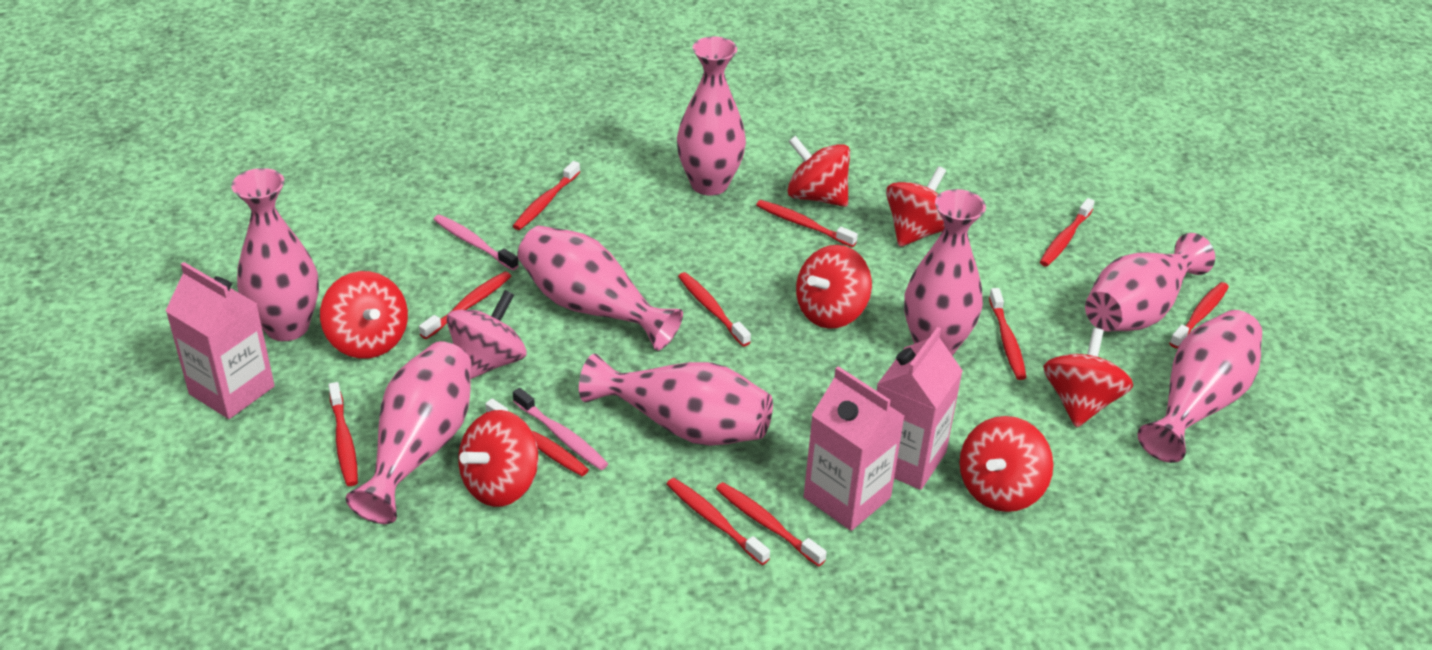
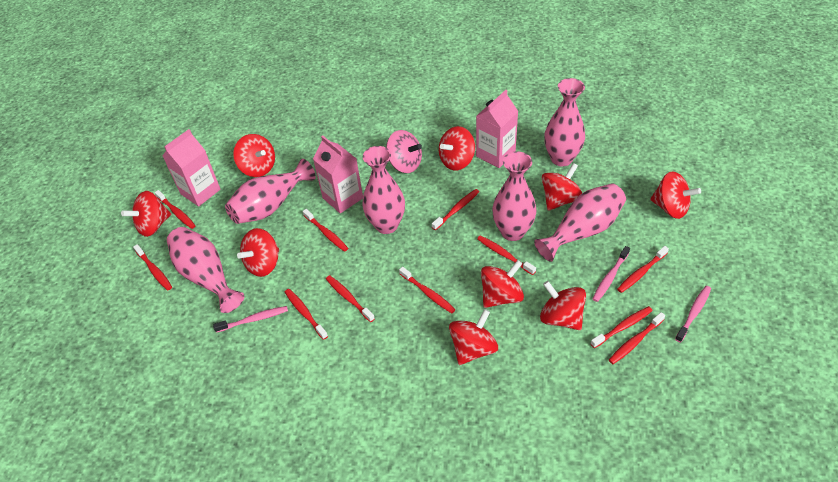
pink toothbrush: 2 -> 3
pink vase: 8 -> 6
red spinning top: 7 -> 9

